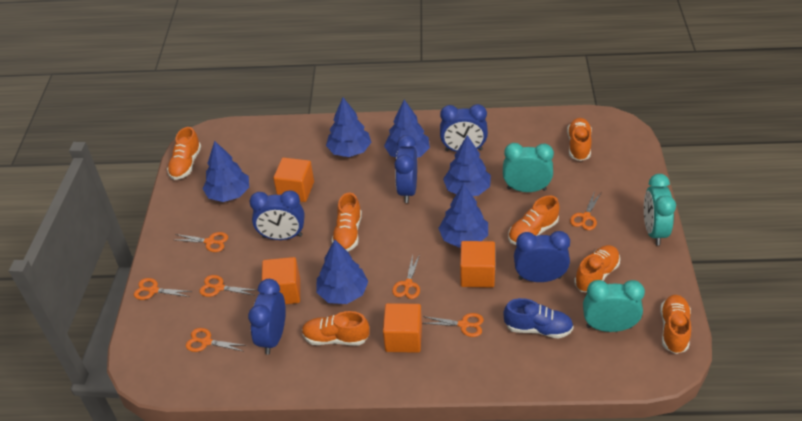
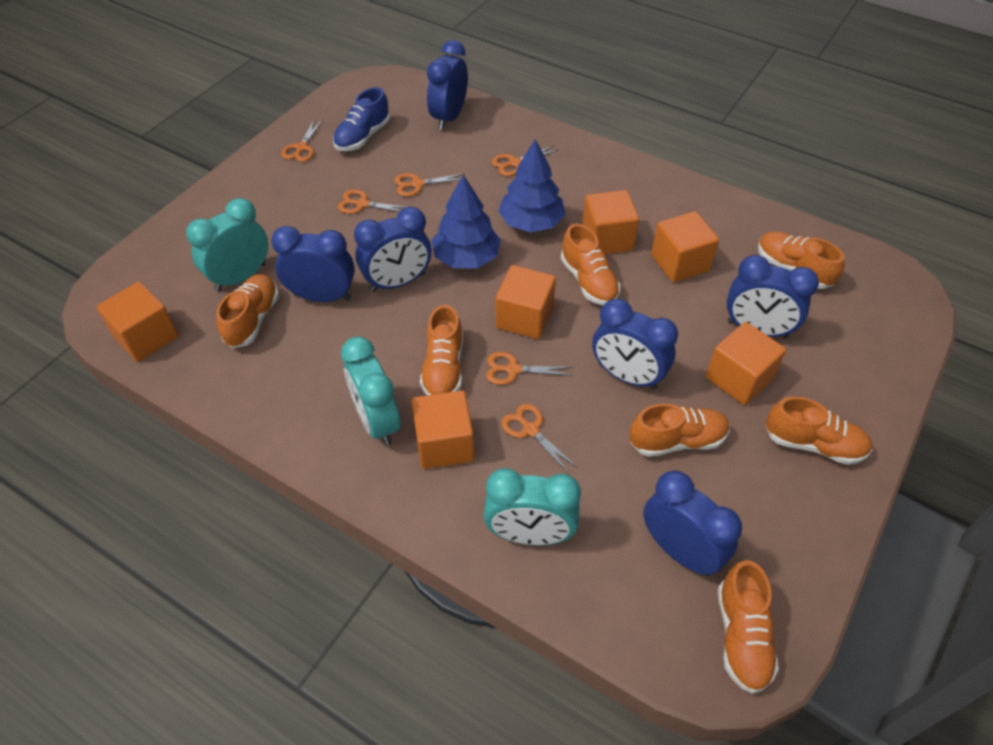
blue clock: 5 -> 6
blue tree: 6 -> 2
orange cube: 4 -> 6
orange scissors: 7 -> 6

